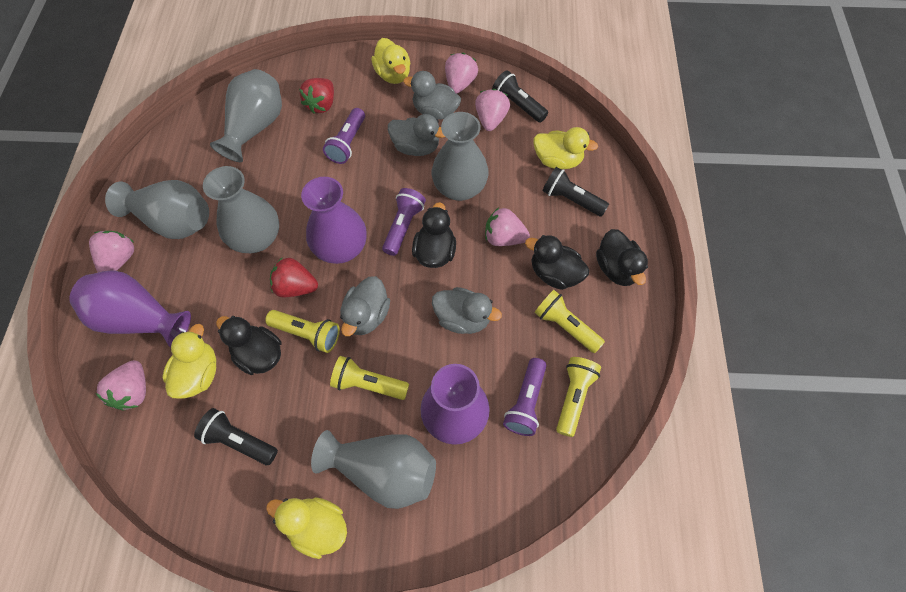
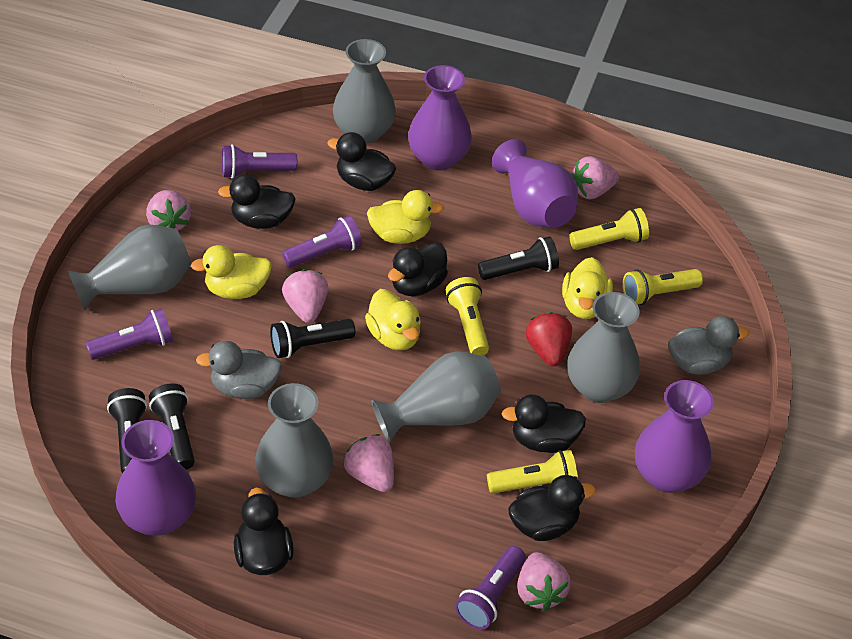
black duck: 4 -> 6
black flashlight: 3 -> 4
grey duck: 4 -> 2
purple flashlight: 3 -> 4
purple vase: 3 -> 4
red strawberry: 2 -> 1

